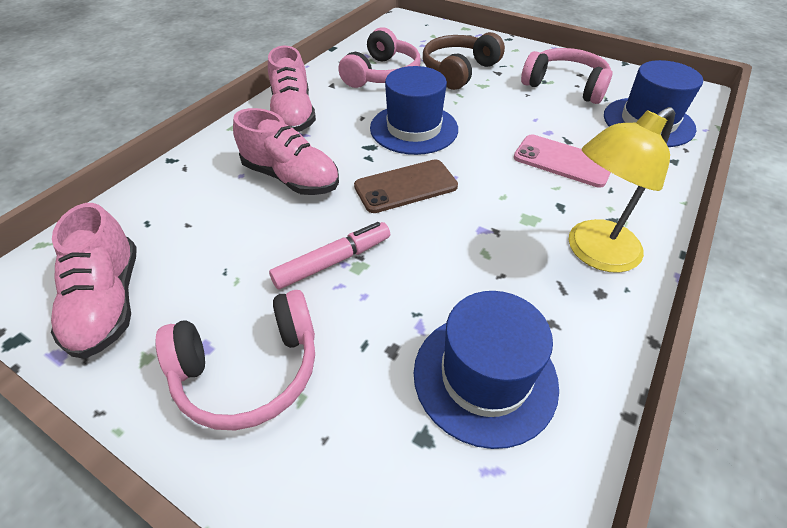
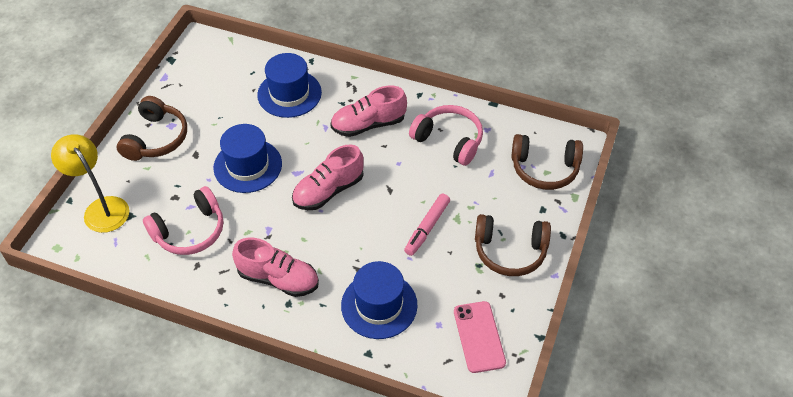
brown headphones: 1 -> 3
brown phone: 1 -> 0
pink headphones: 3 -> 2

